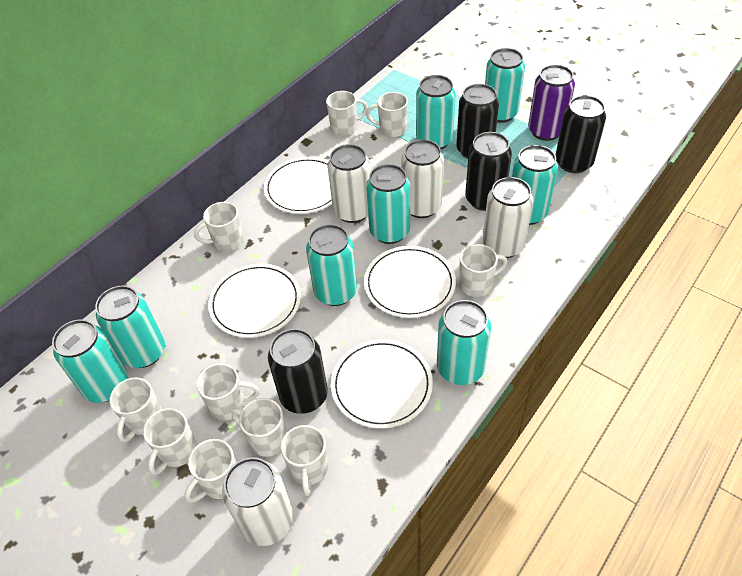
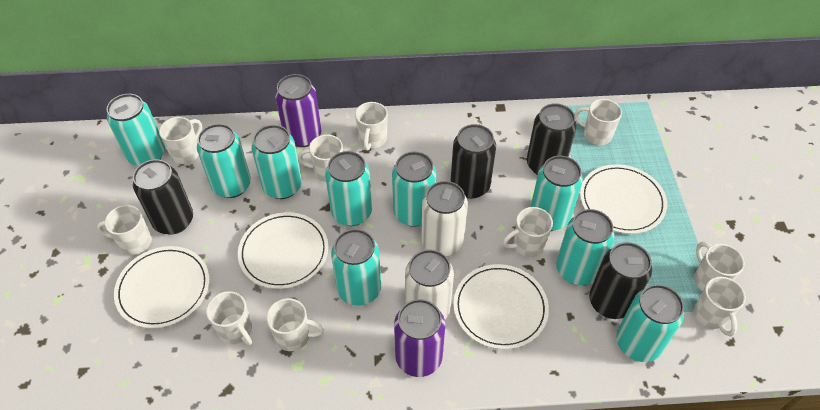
purple can: 1 -> 2
turquoise can: 8 -> 9
white can: 4 -> 2

